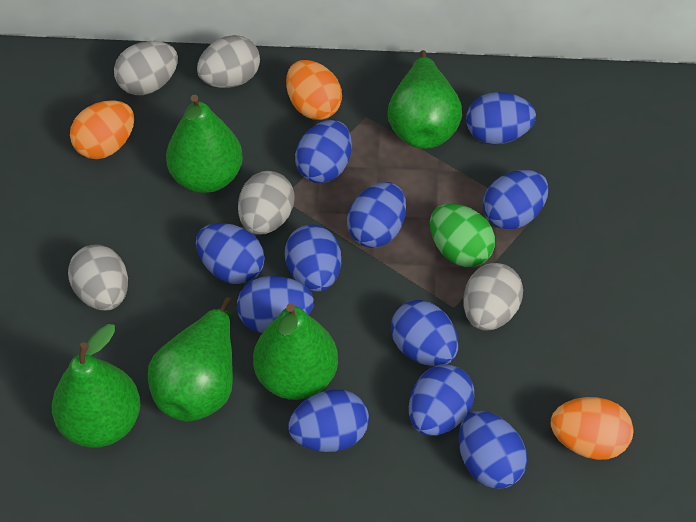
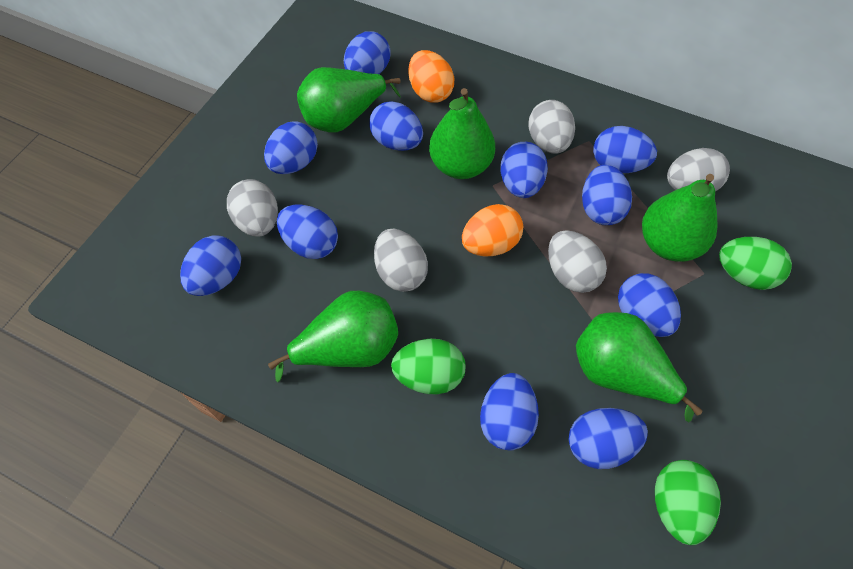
green egg: 1 -> 3
orange egg: 3 -> 2

